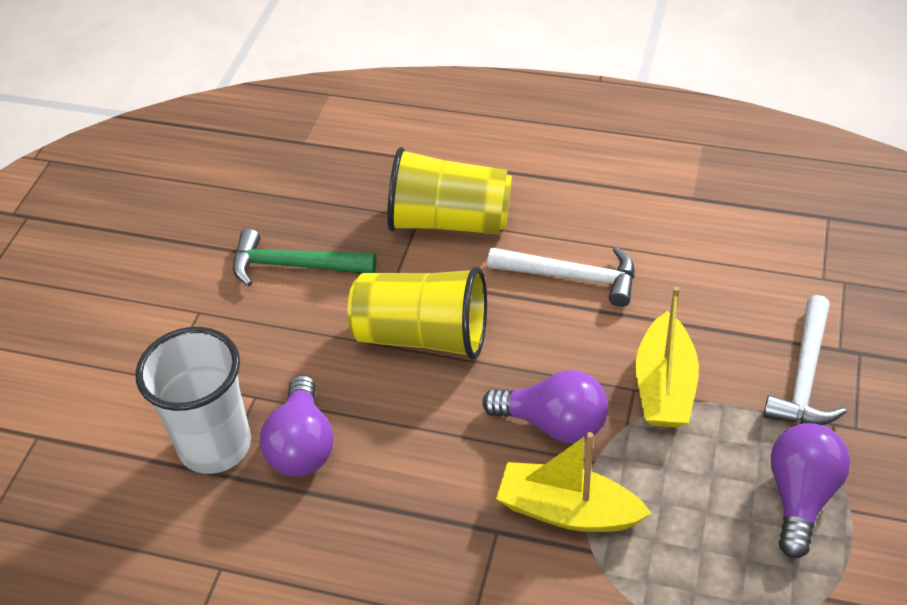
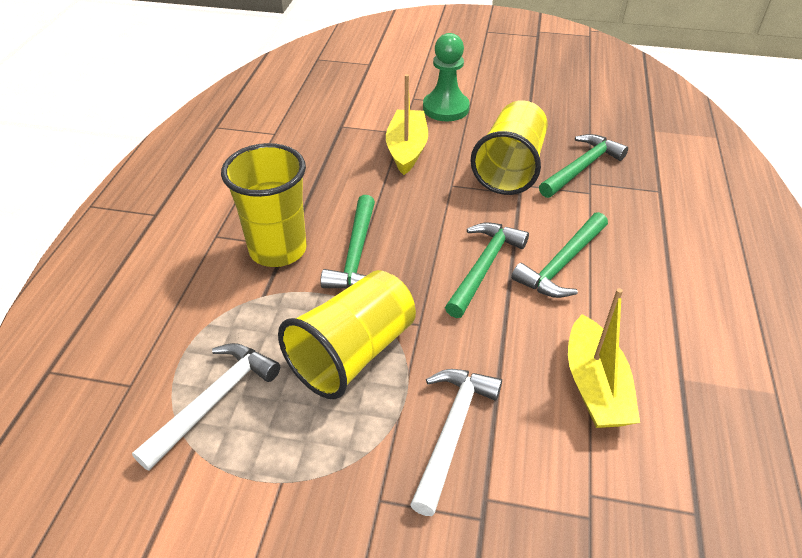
green hammer: 1 -> 4
green pawn: 0 -> 1
purple light bulb: 3 -> 0
white cup: 1 -> 0
yellow cup: 2 -> 3

